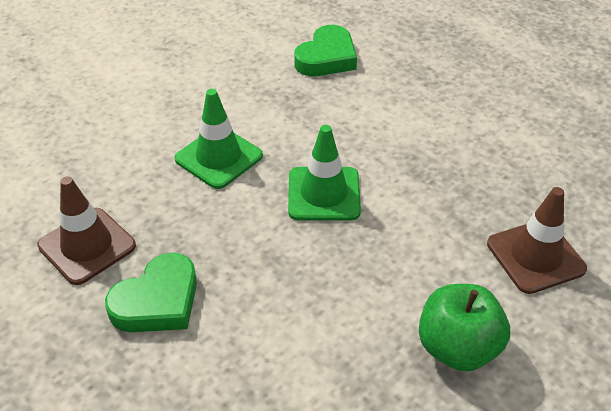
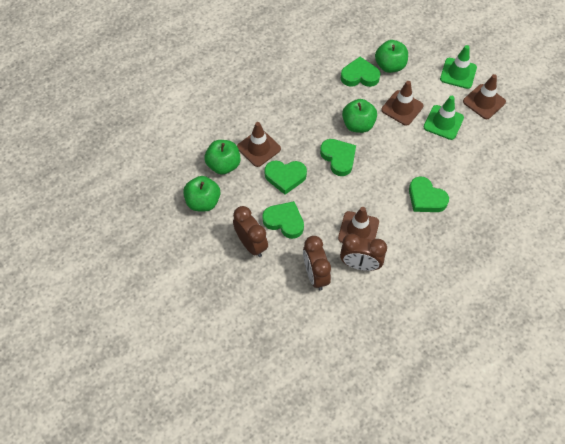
brown clock: 0 -> 3
brown traffic cone: 2 -> 4
green apple: 1 -> 4
green heart: 2 -> 5

